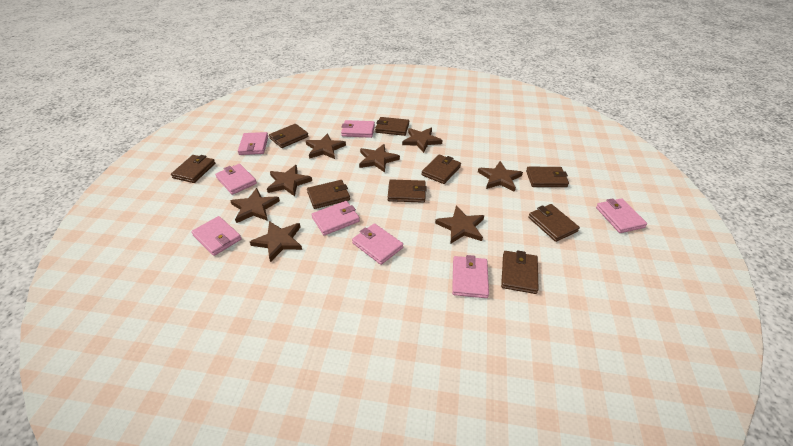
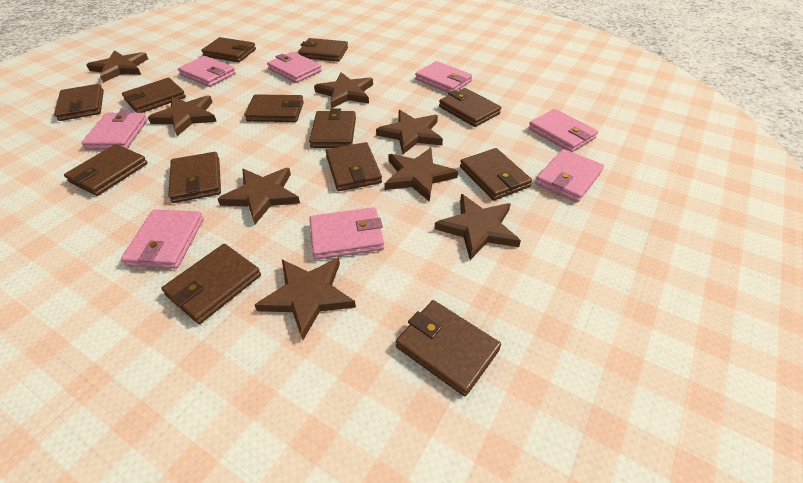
brown wallet: 9 -> 13

